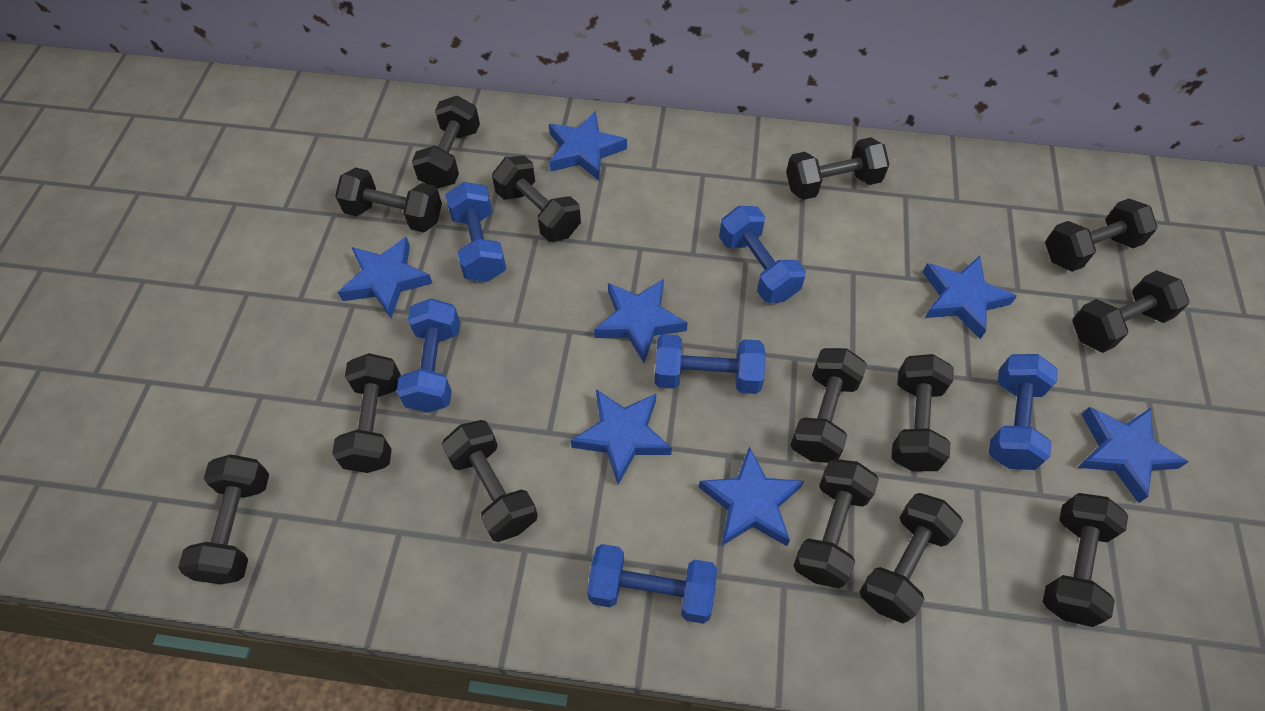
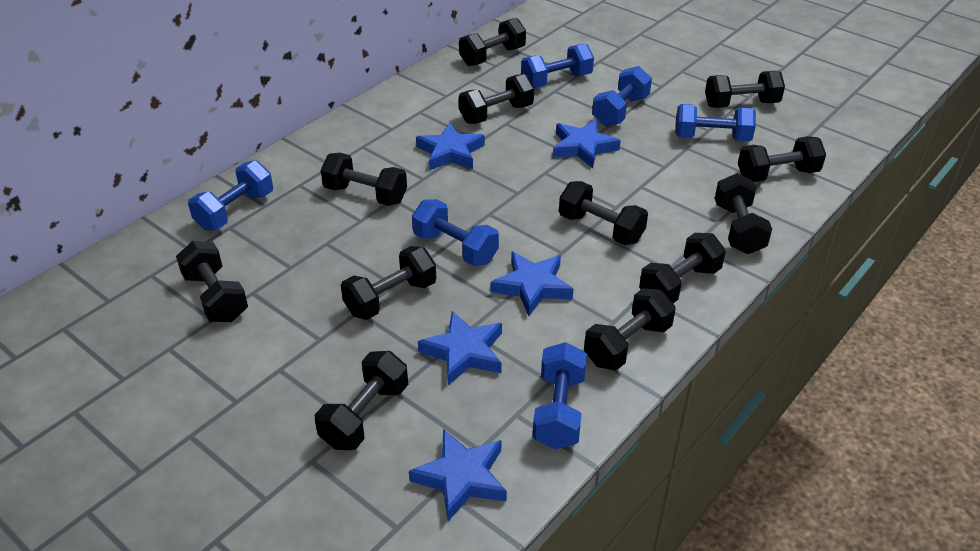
black dumbbell: 14 -> 12
blue star: 7 -> 5

